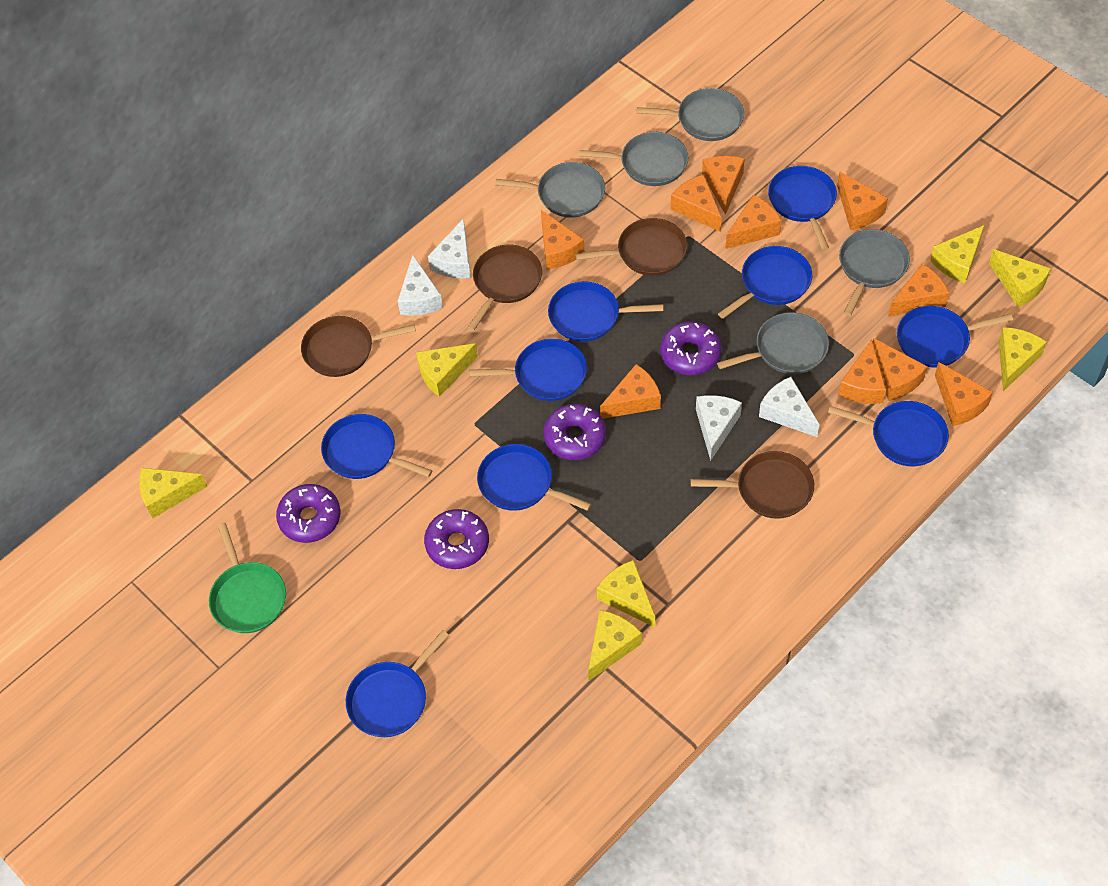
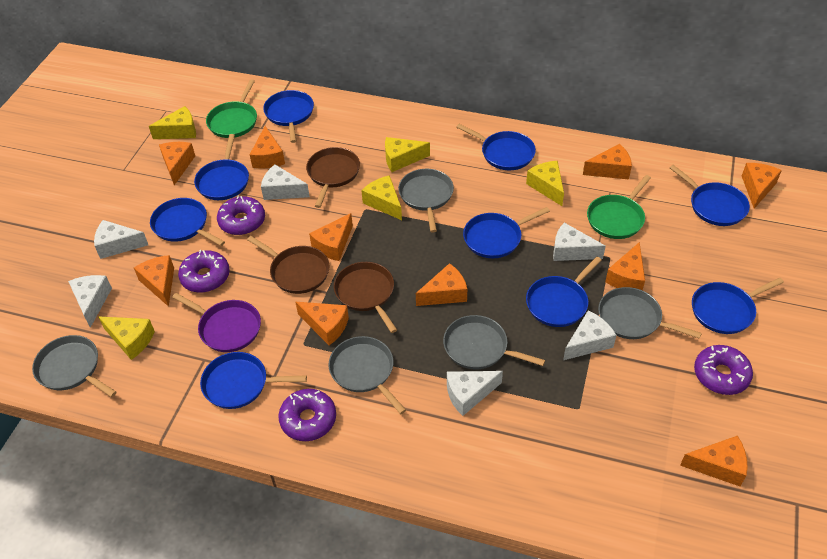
brown pan: 4 -> 3
green pan: 1 -> 2
purple pan: 0 -> 1
white cheese: 4 -> 6
yellow cheese: 7 -> 5

